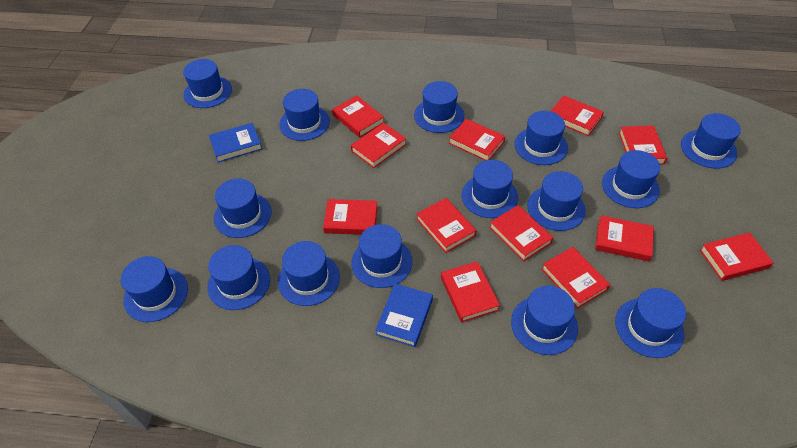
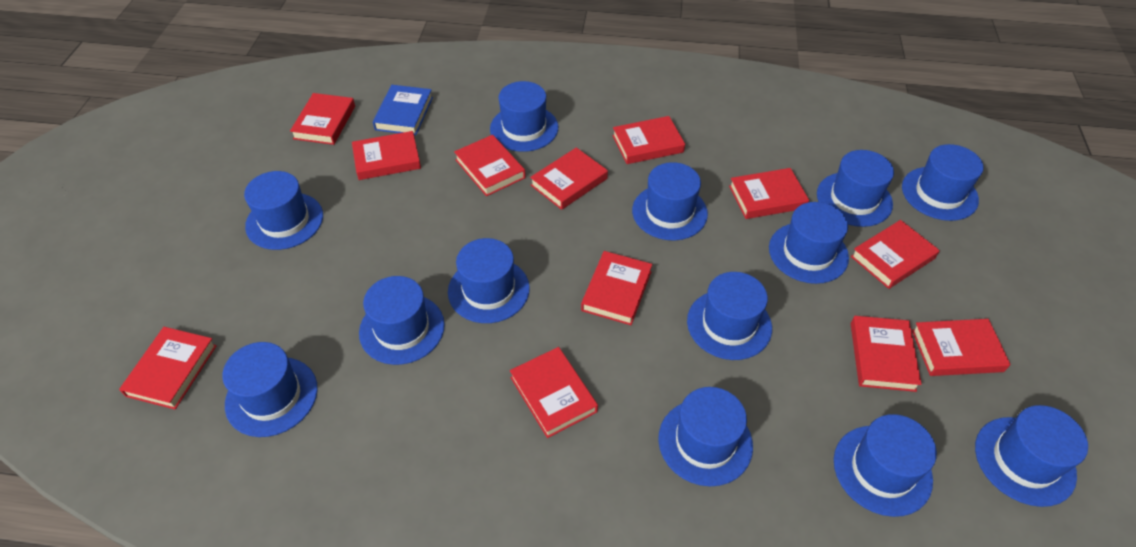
blue book: 2 -> 1
blue hat: 15 -> 13

